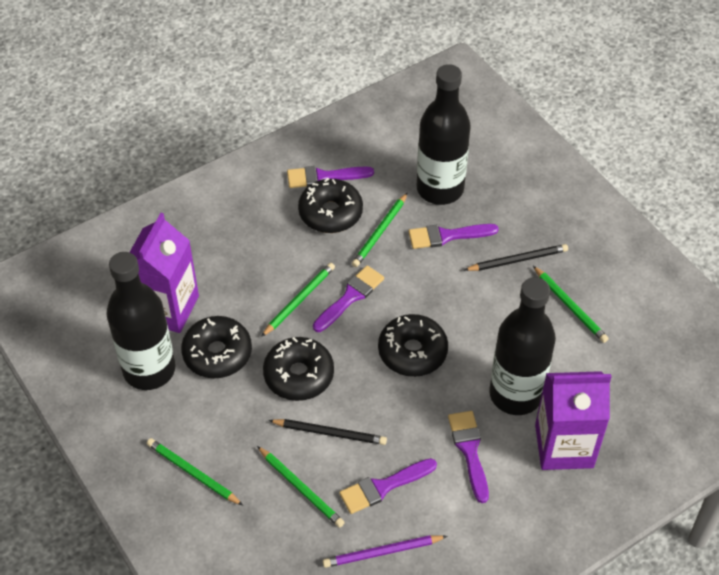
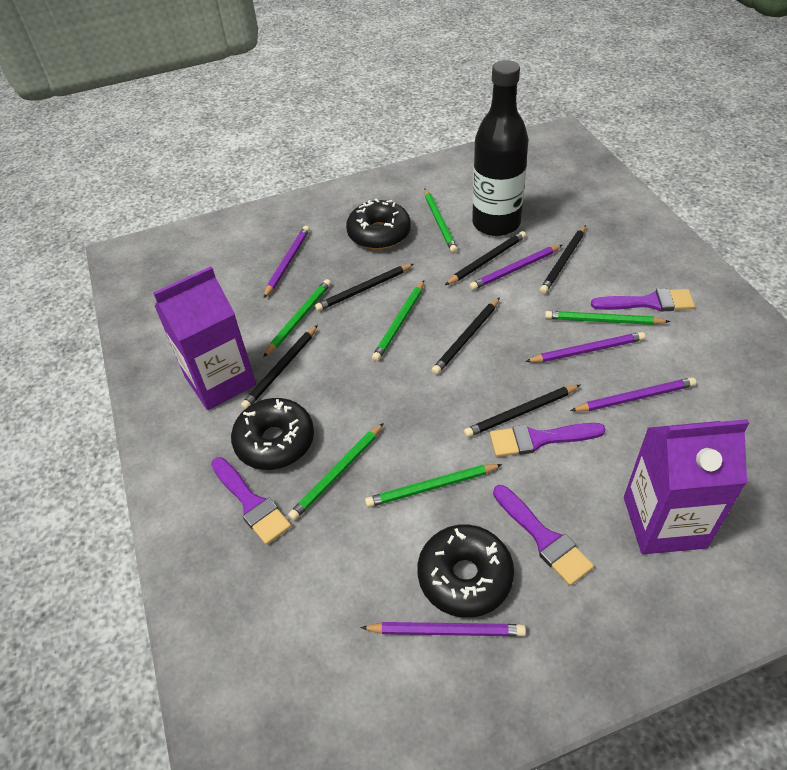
black bottle: 3 -> 1
black donut: 4 -> 3
black pencil: 2 -> 6
green pencil: 5 -> 6
purple brush: 5 -> 4
purple pencil: 1 -> 5

